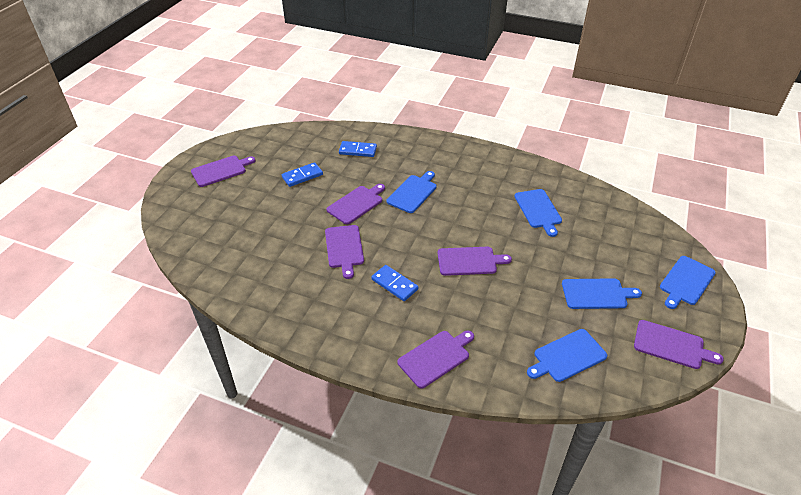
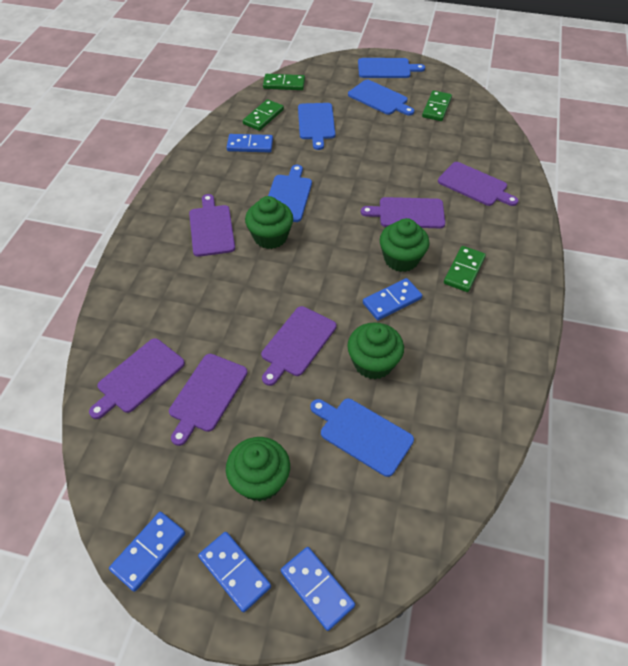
blue domino: 3 -> 5
green cupcake: 0 -> 4
green domino: 0 -> 4

